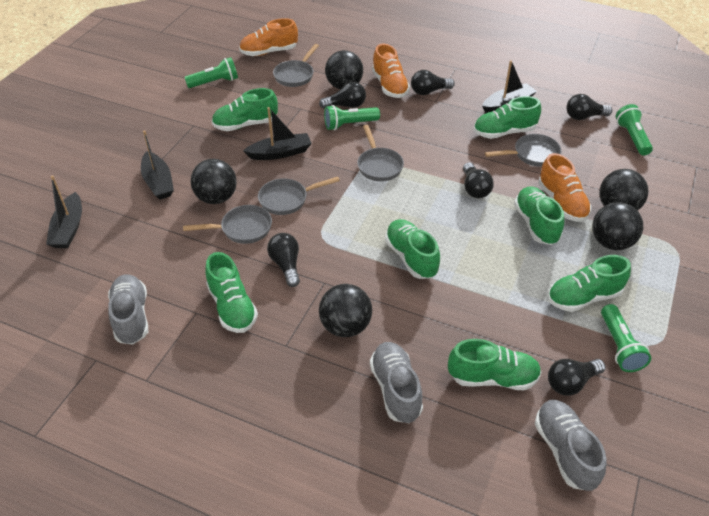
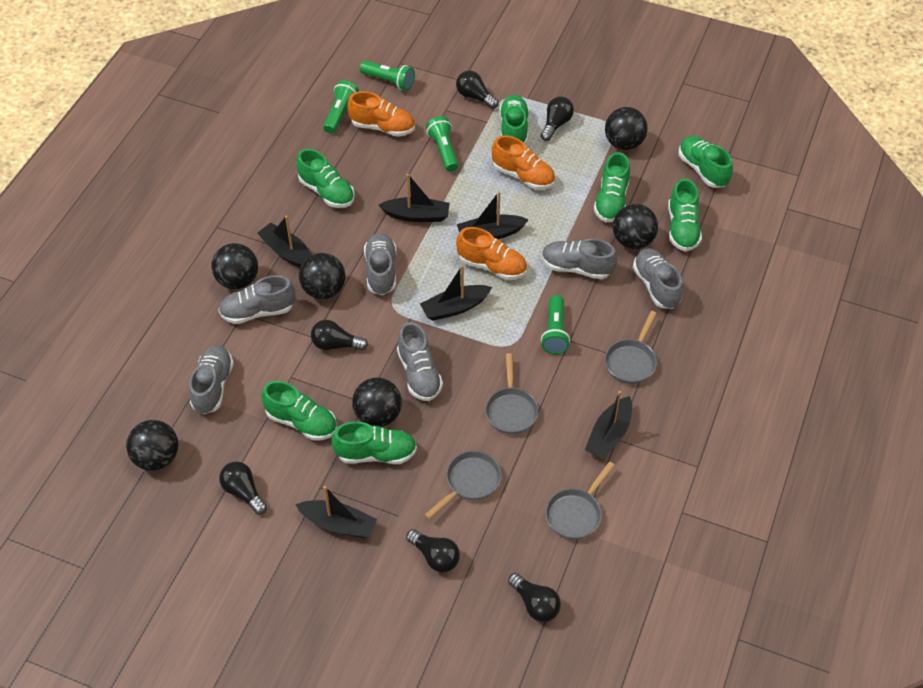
black ball: 5 -> 6
black boat: 4 -> 6
grey pan: 5 -> 4
grey shoe: 3 -> 6

